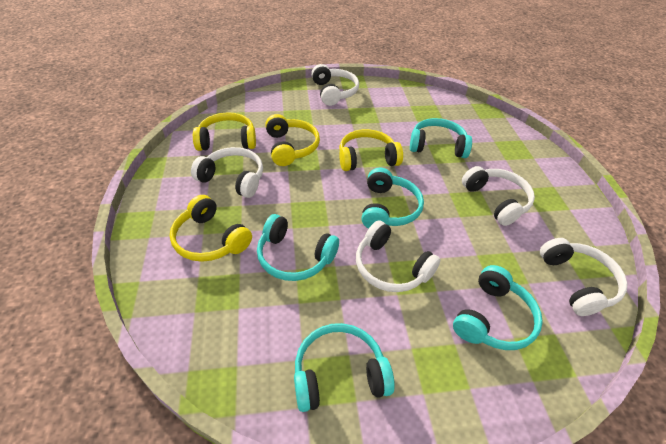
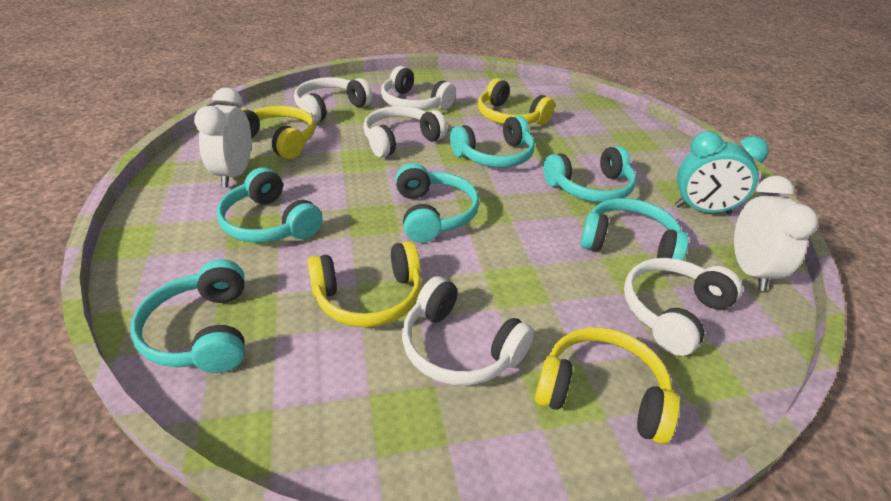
turquoise clock: 0 -> 1
turquoise headphones: 5 -> 6
white clock: 0 -> 2

